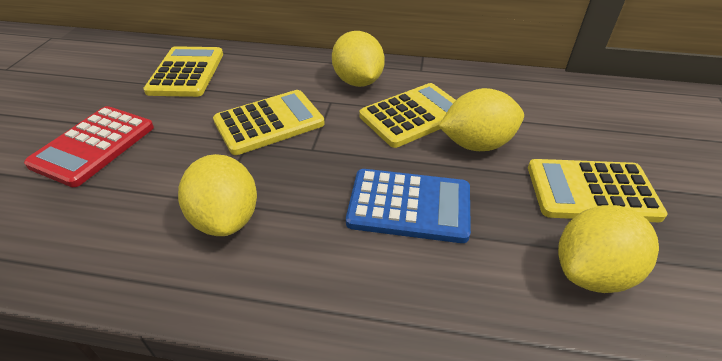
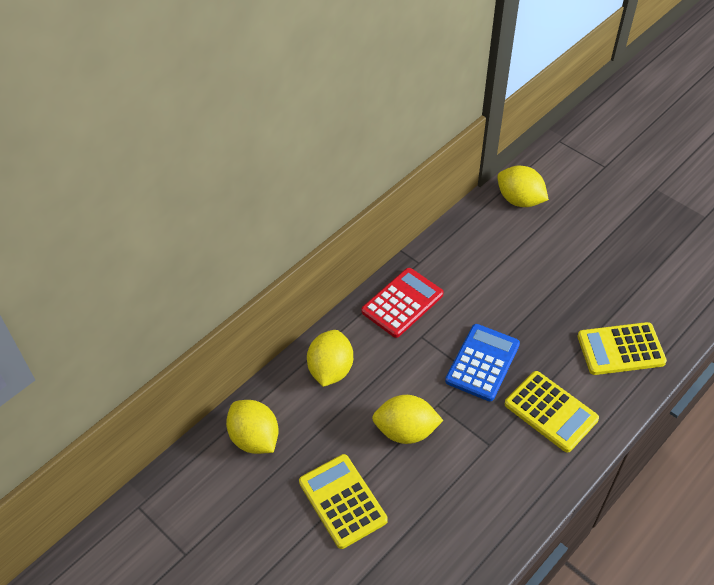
yellow calculator: 4 -> 3

